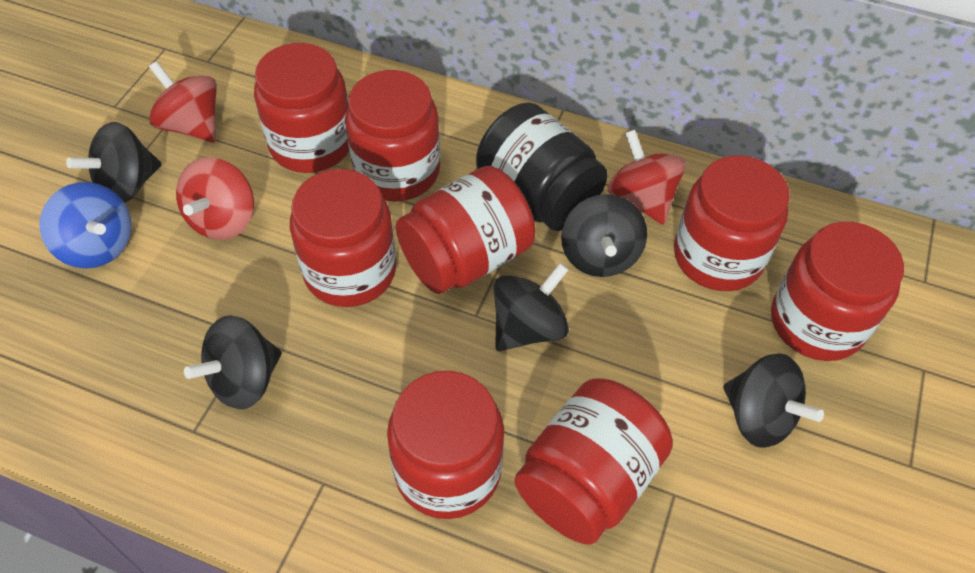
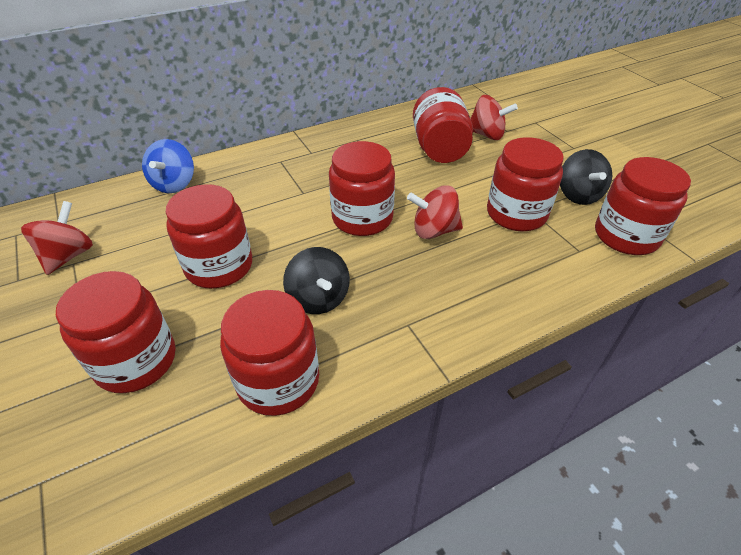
black jar: 1 -> 0
black spinning top: 5 -> 2
red jar: 8 -> 7

